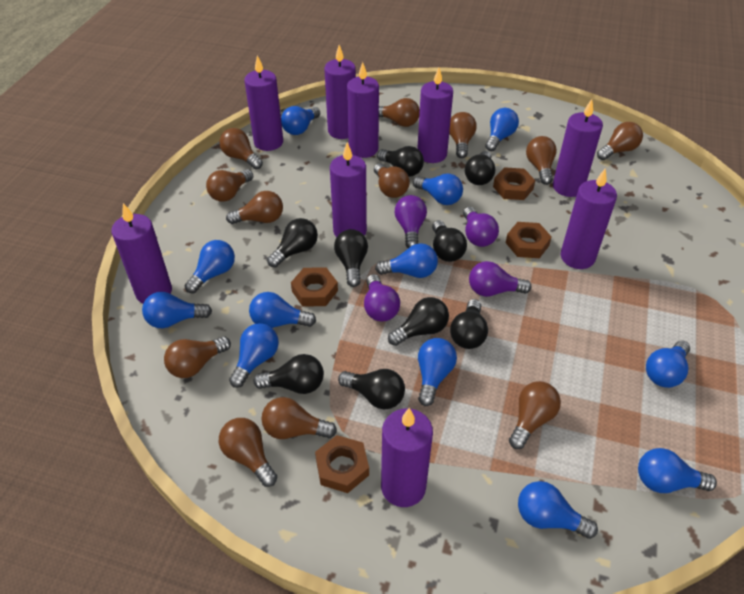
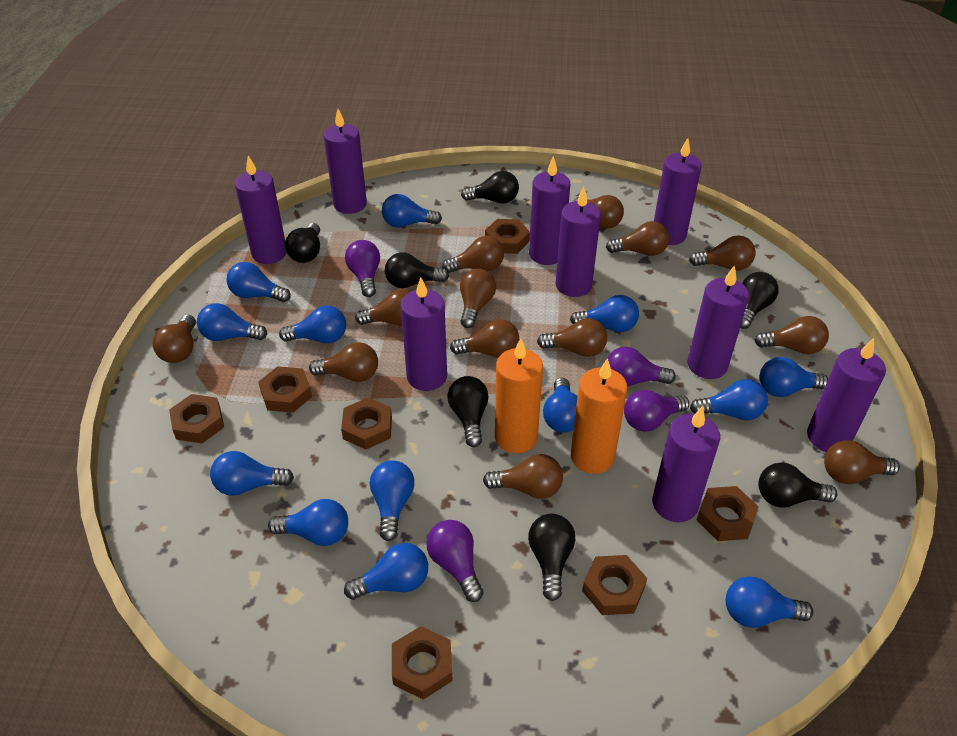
black light bulb: 9 -> 7
blue light bulb: 12 -> 13
brown light bulb: 12 -> 13
brown nut: 4 -> 7
orange candle: 0 -> 2

